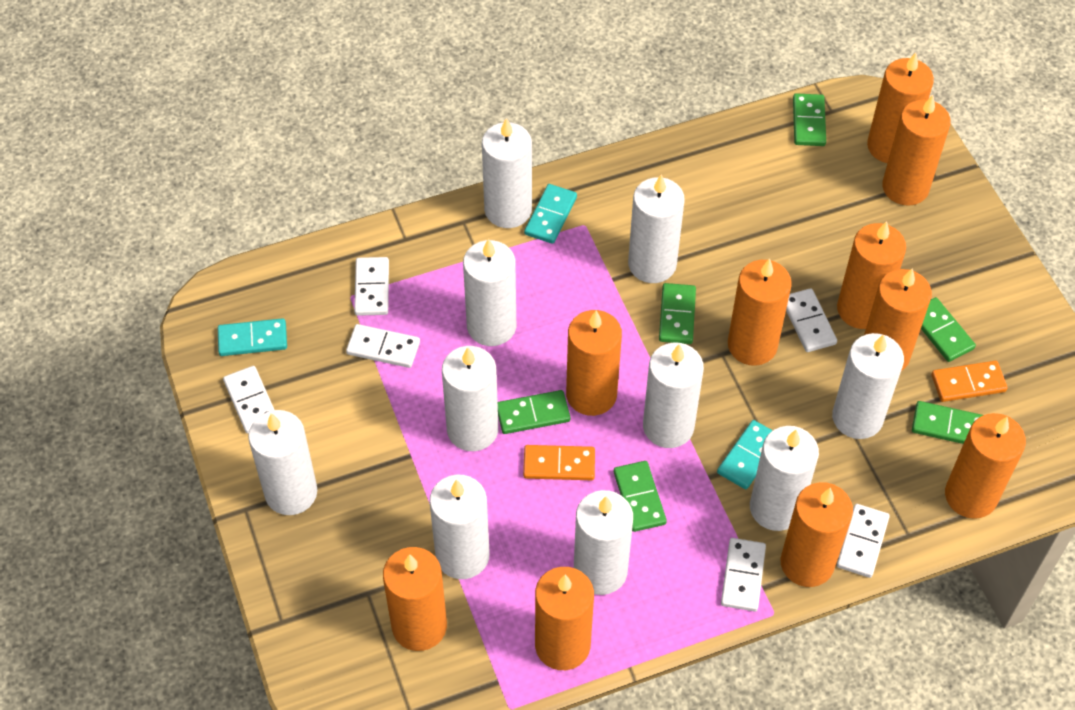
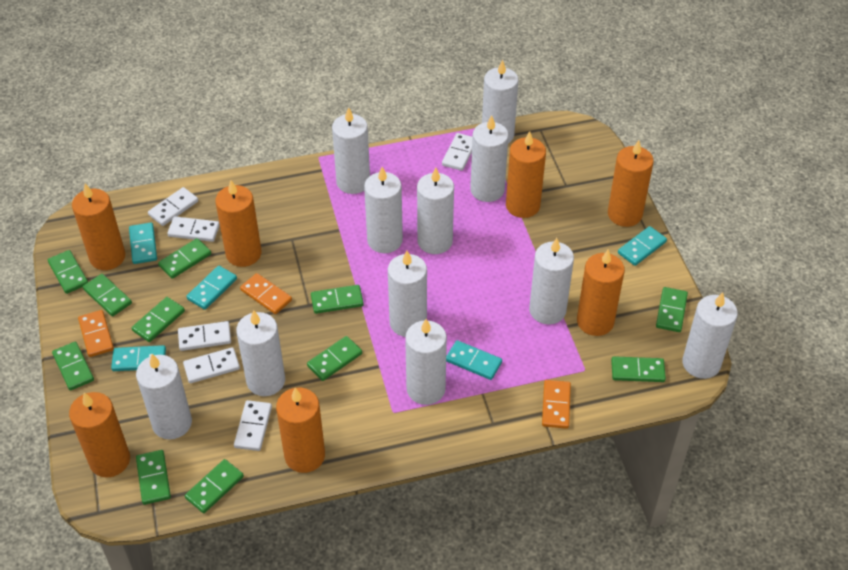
green domino: 6 -> 11
orange candle: 10 -> 7
orange domino: 2 -> 3
turquoise domino: 3 -> 5
white candle: 10 -> 11

